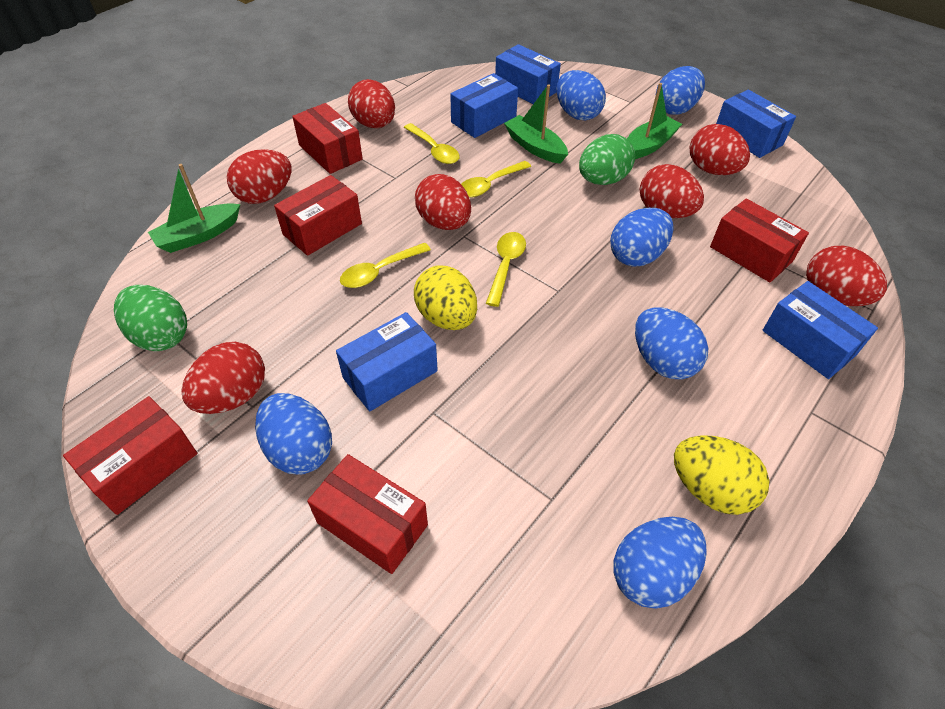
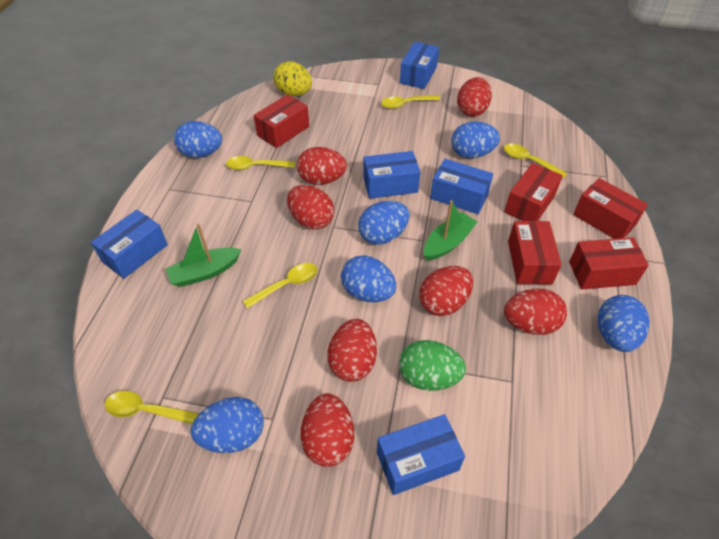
green boat: 3 -> 2
green egg: 2 -> 1
yellow egg: 2 -> 1
yellow spoon: 4 -> 5

